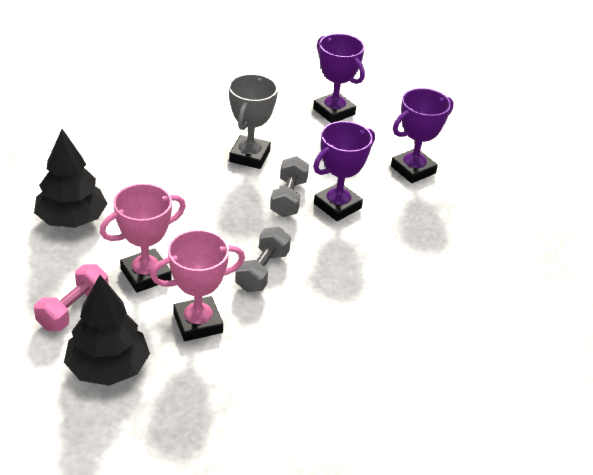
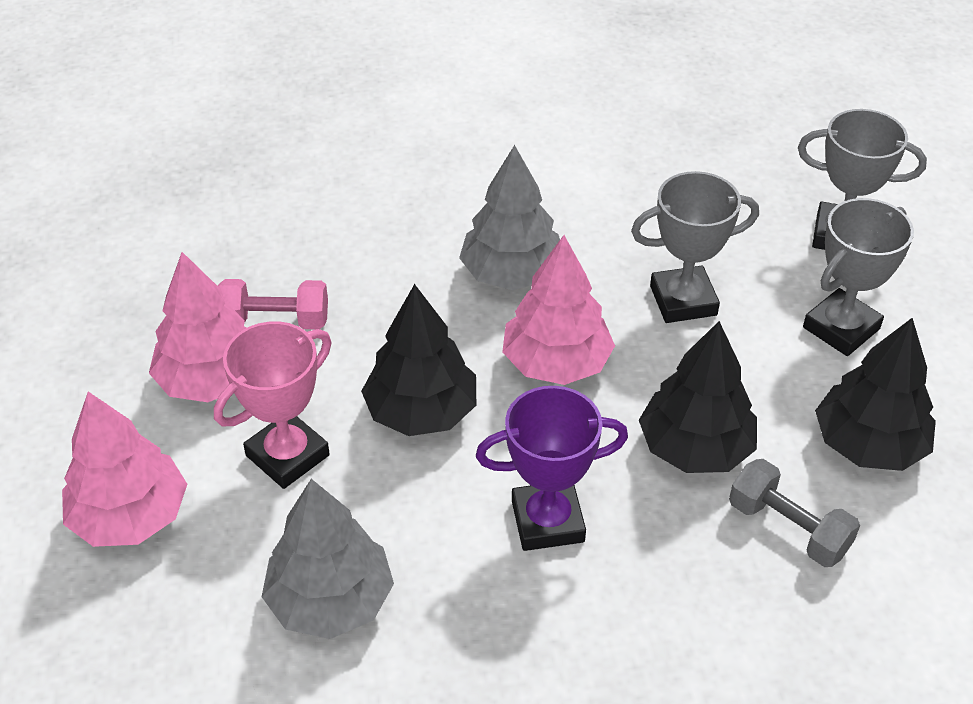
black tree: 2 -> 3
grey dumbbell: 2 -> 1
grey tree: 0 -> 2
grey trophy: 1 -> 3
pink tree: 0 -> 3
pink trophy: 2 -> 1
purple trophy: 3 -> 1

